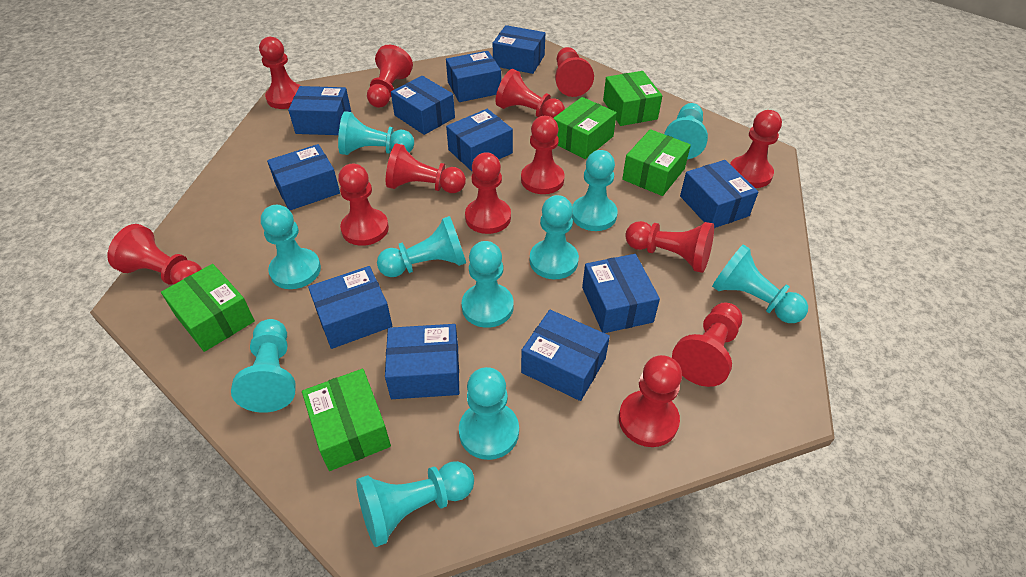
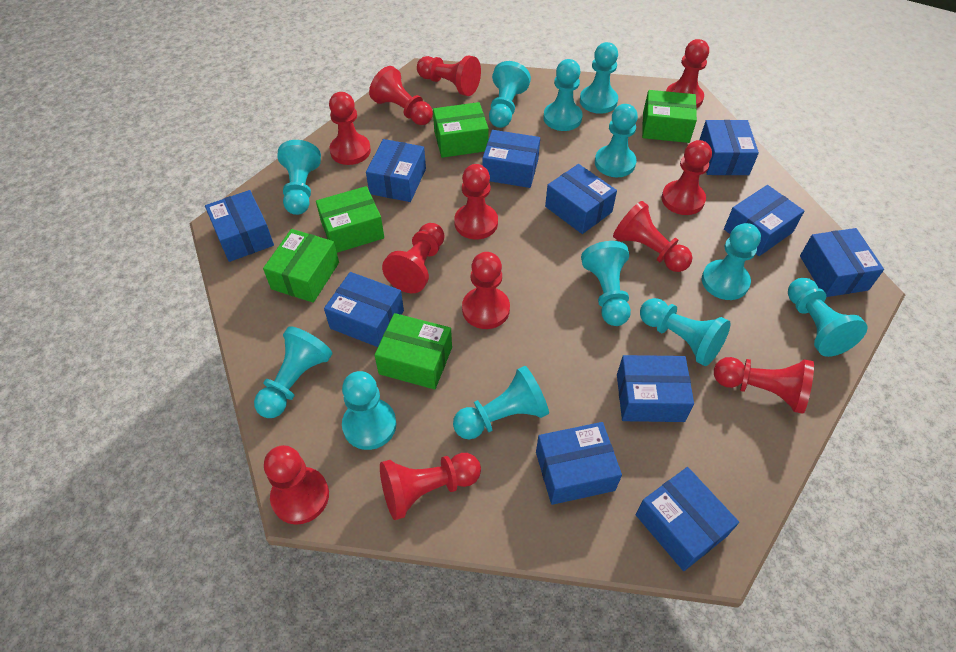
red pawn: 13 -> 12
turquoise pawn: 11 -> 12

